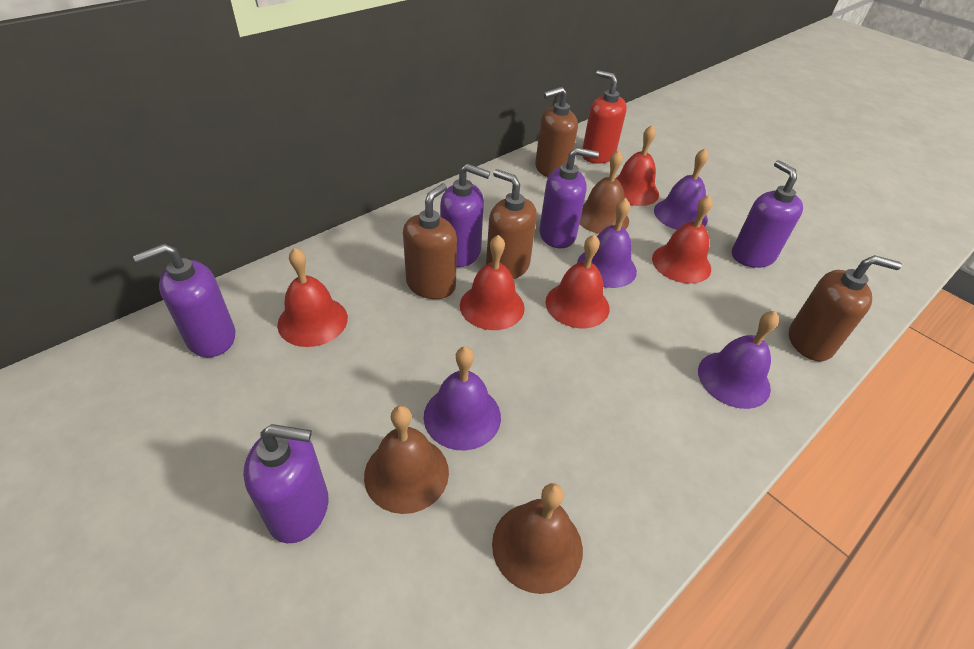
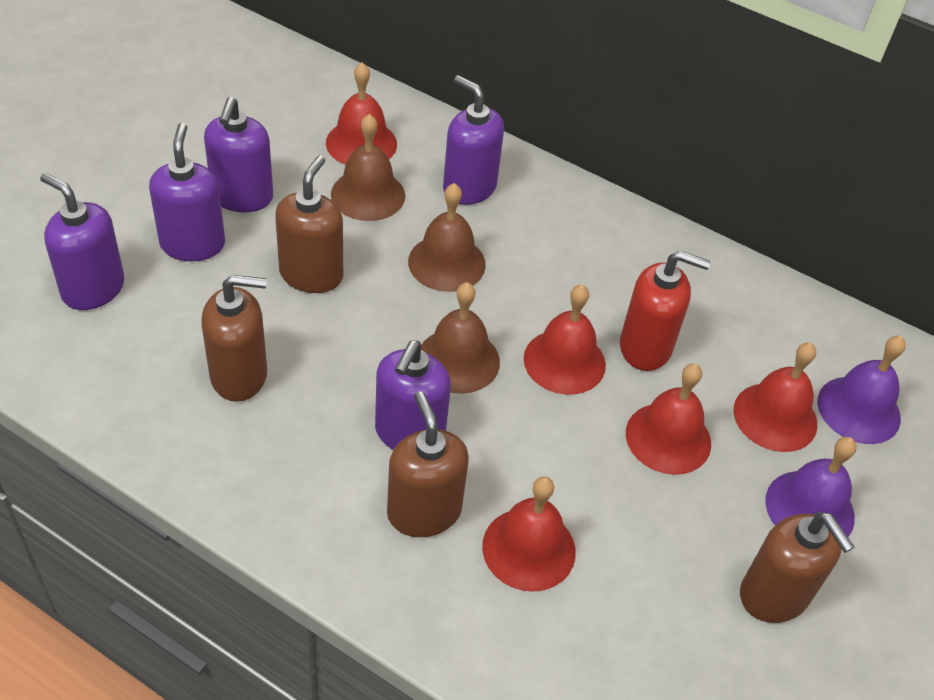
purple bell: 4 -> 2

